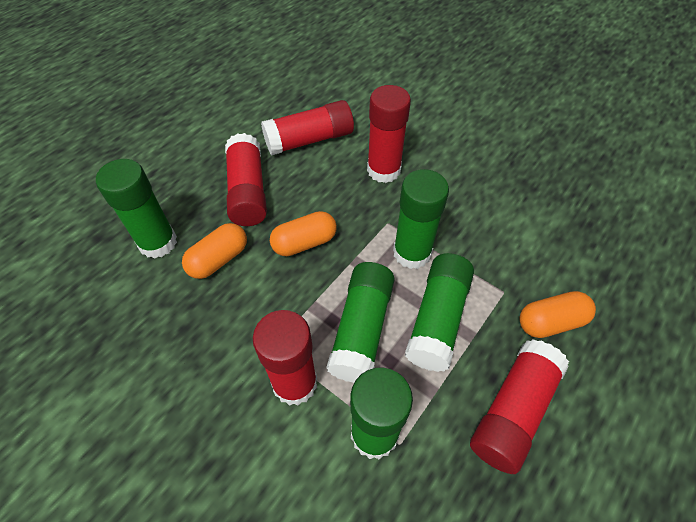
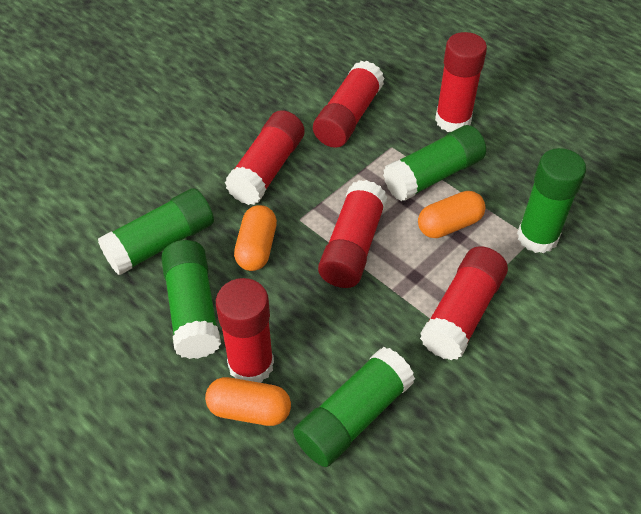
red glue stick: 5 -> 6

